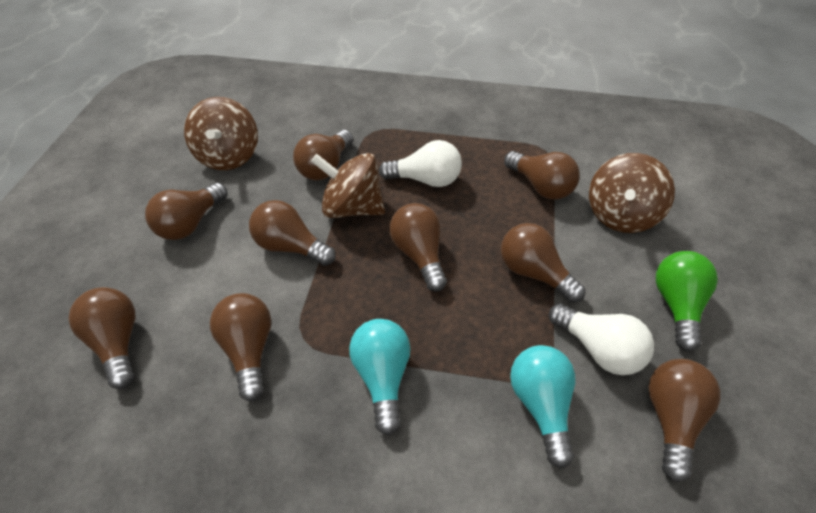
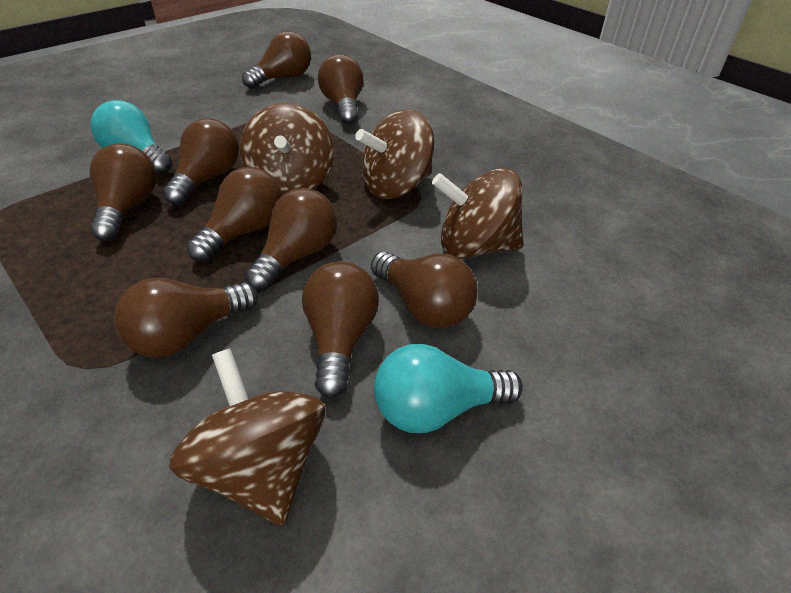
brown spinning top: 3 -> 4
green light bulb: 1 -> 0
white light bulb: 2 -> 0

